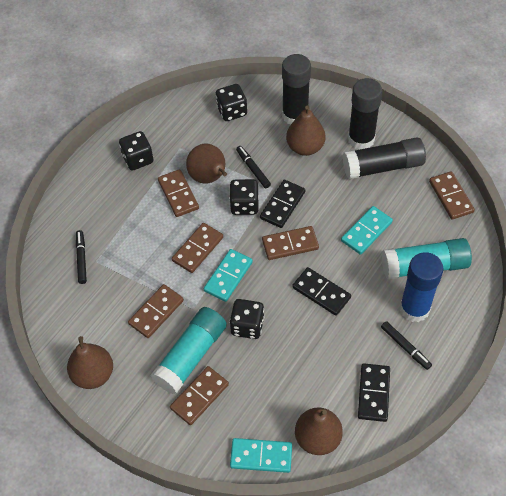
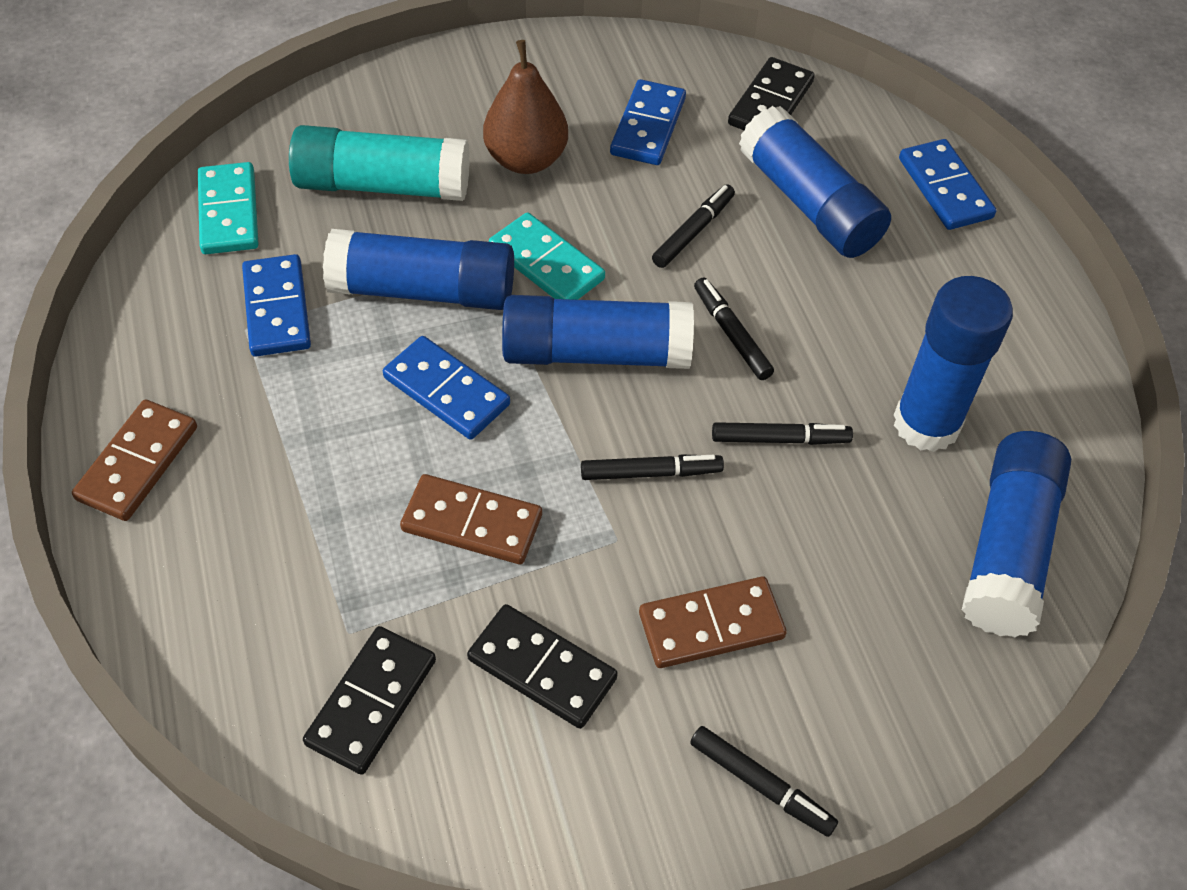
black dice: 4 -> 0
black glue stick: 3 -> 0
black marker: 3 -> 5
blue domino: 0 -> 4
blue glue stick: 1 -> 5
brown domino: 6 -> 3
brown pear: 4 -> 1
turquoise domino: 3 -> 2
turquoise glue stick: 2 -> 1

